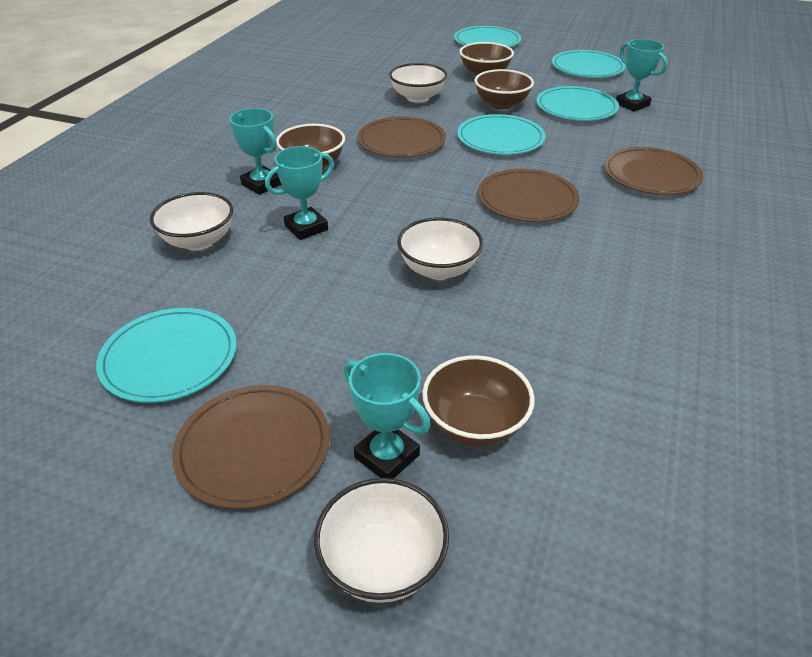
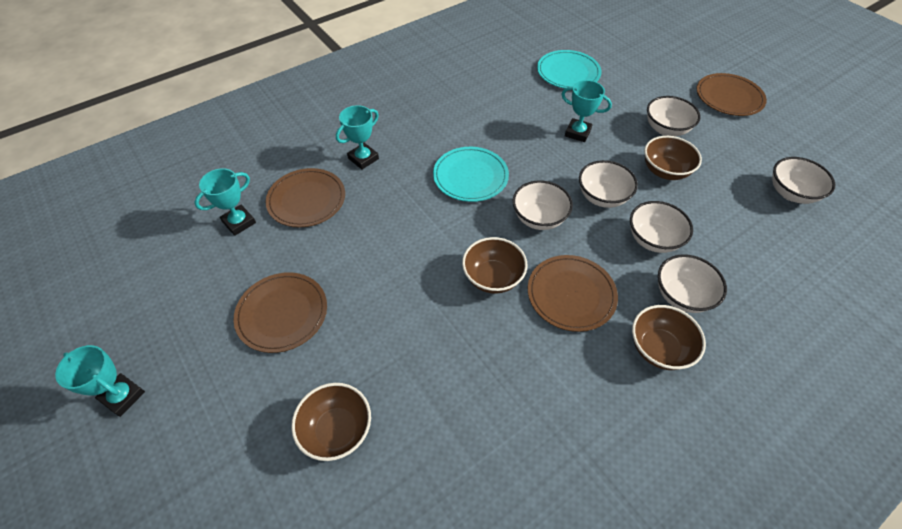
turquoise plate: 5 -> 2
white bowl: 4 -> 6

